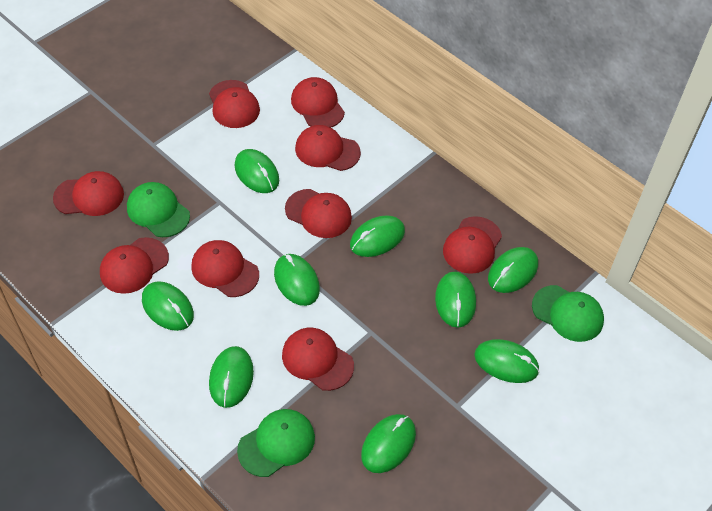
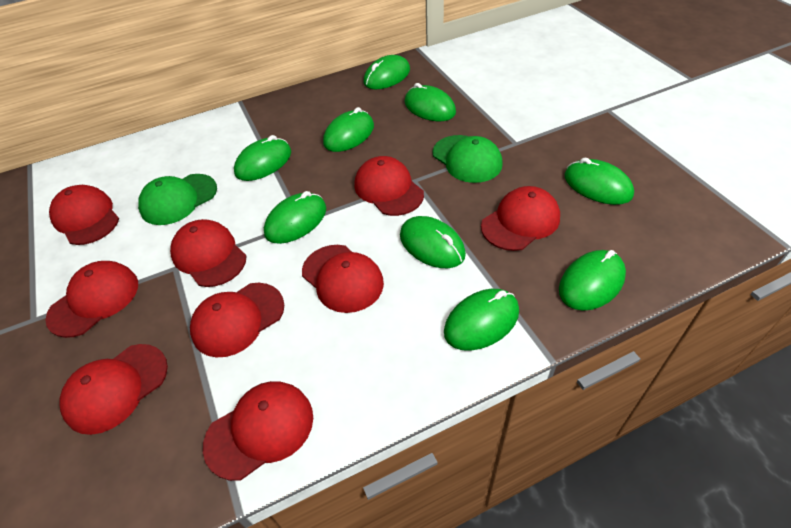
green cap: 3 -> 2

